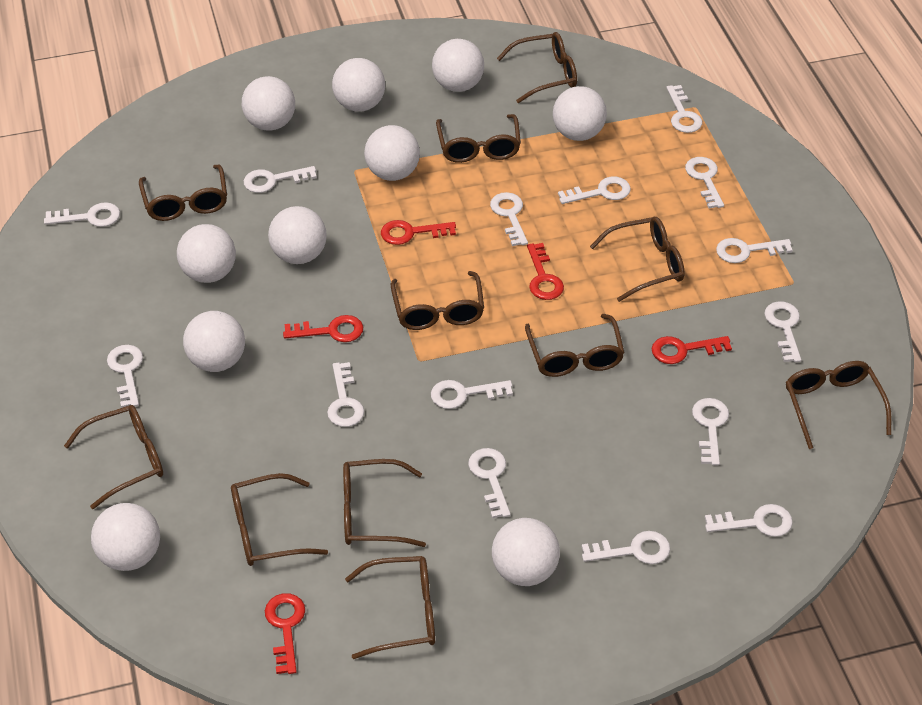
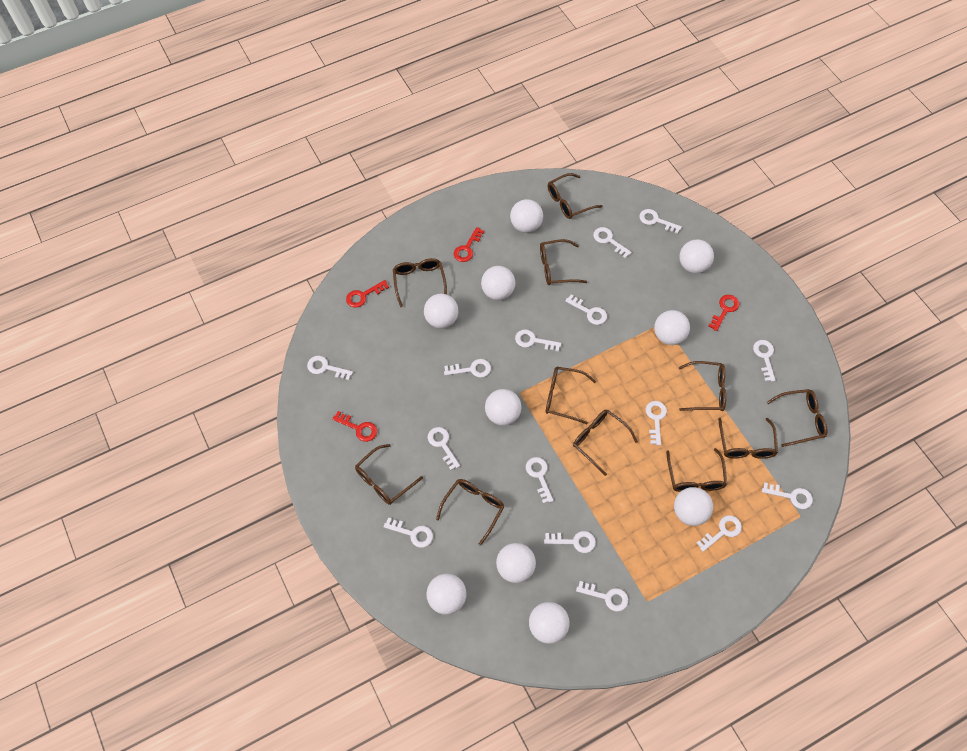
red key: 5 -> 4

